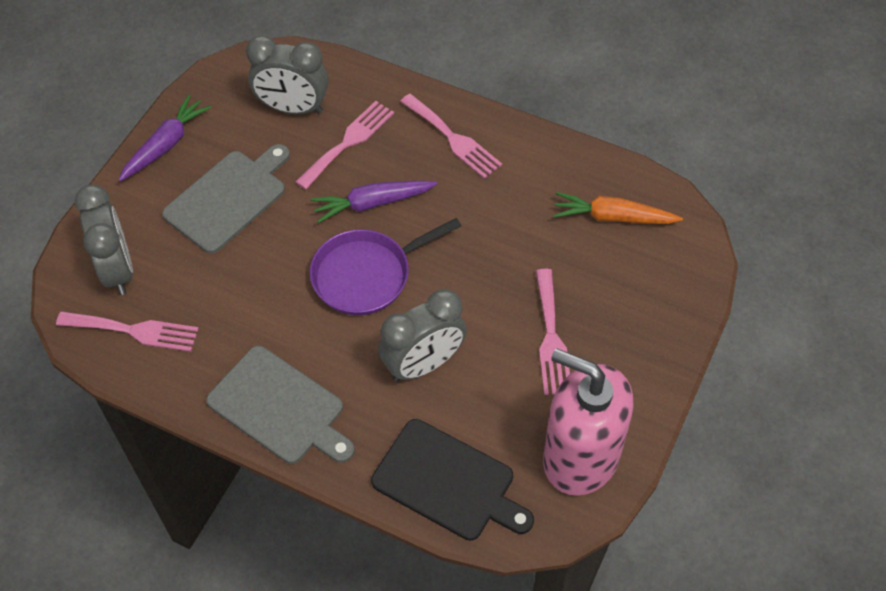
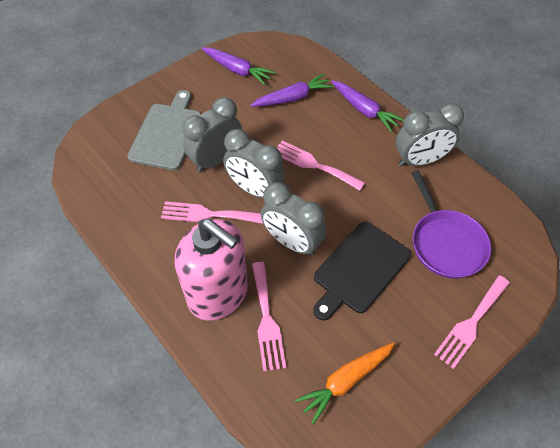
grey clock: 3 -> 4
grey cutting board: 2 -> 1
purple carrot: 2 -> 3

